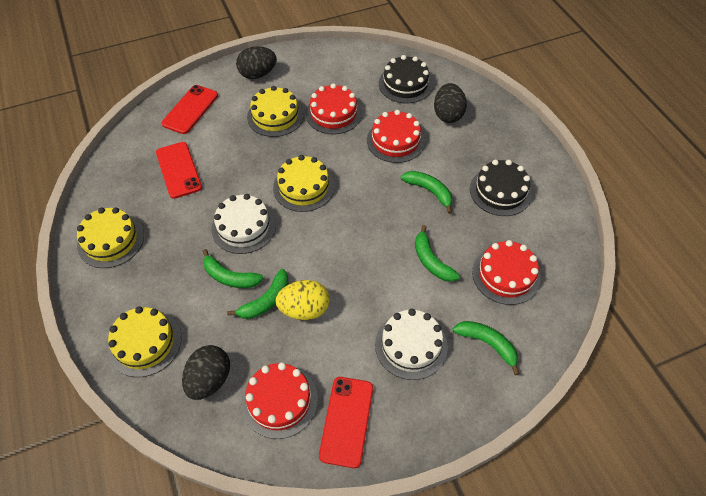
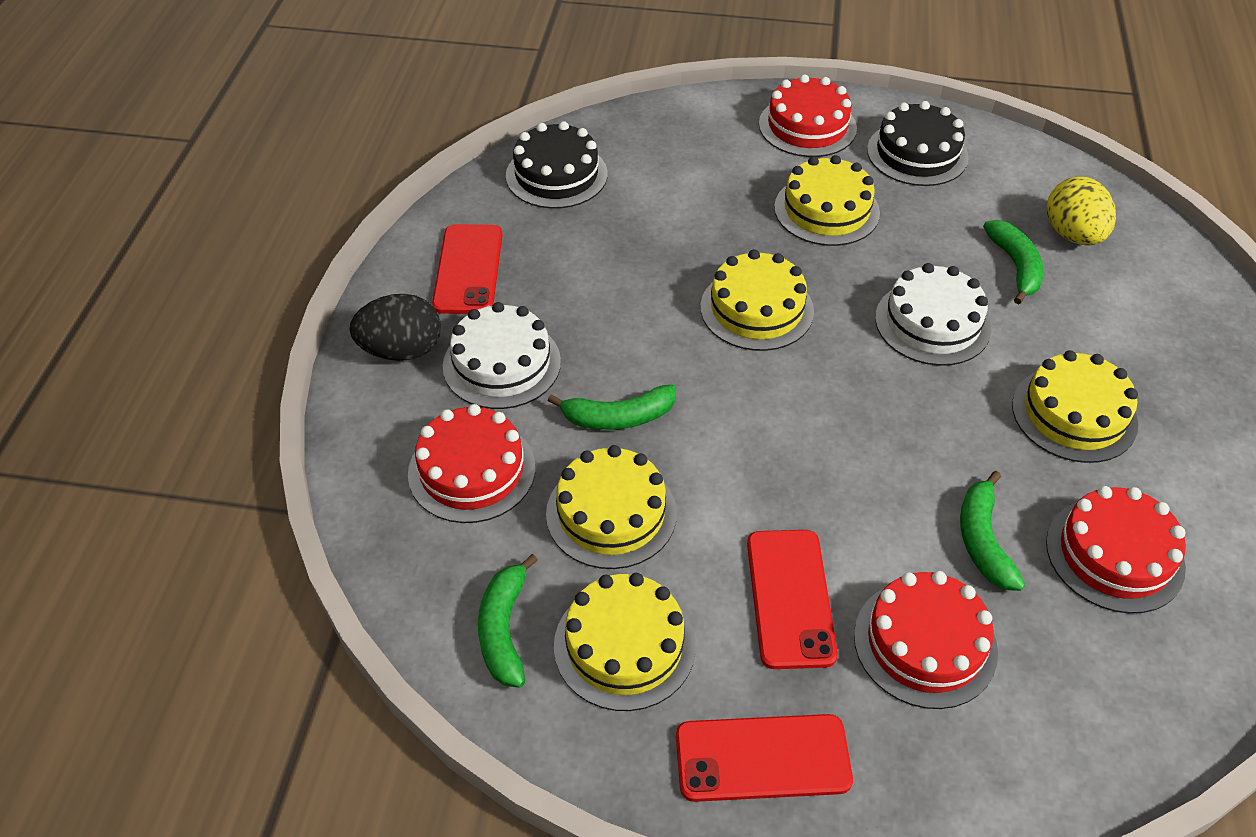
black egg: 3 -> 1
green banana: 5 -> 4
yellow cake: 4 -> 5

